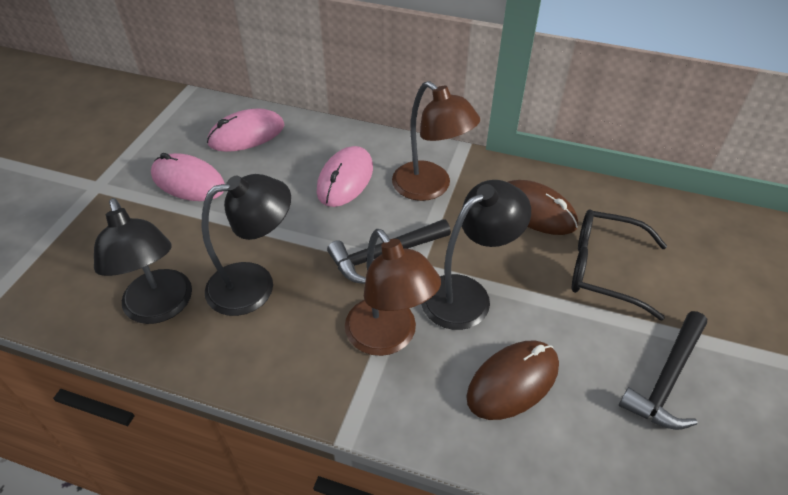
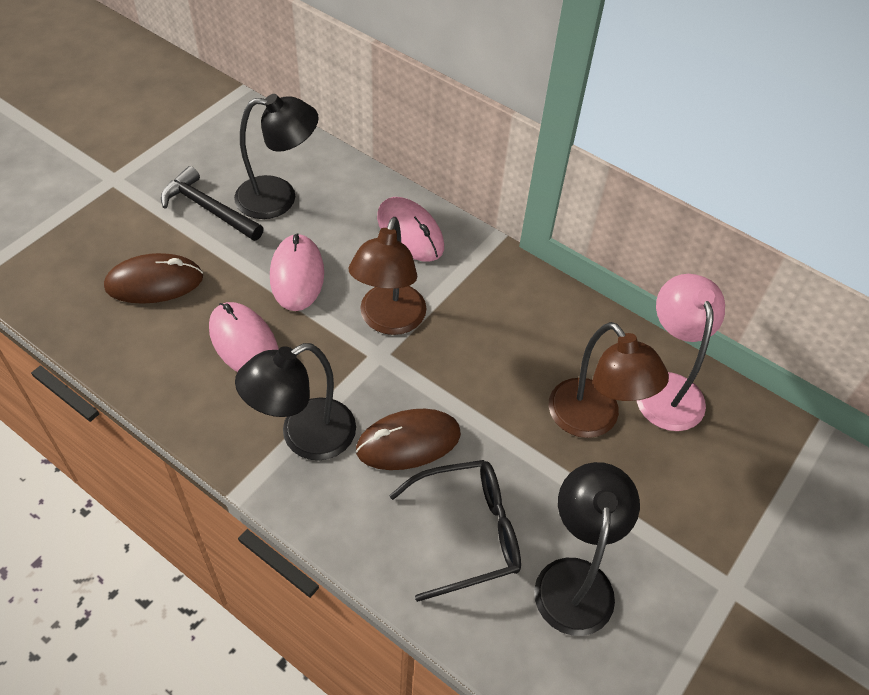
black hammer: 2 -> 1
pink lamp: 0 -> 1

